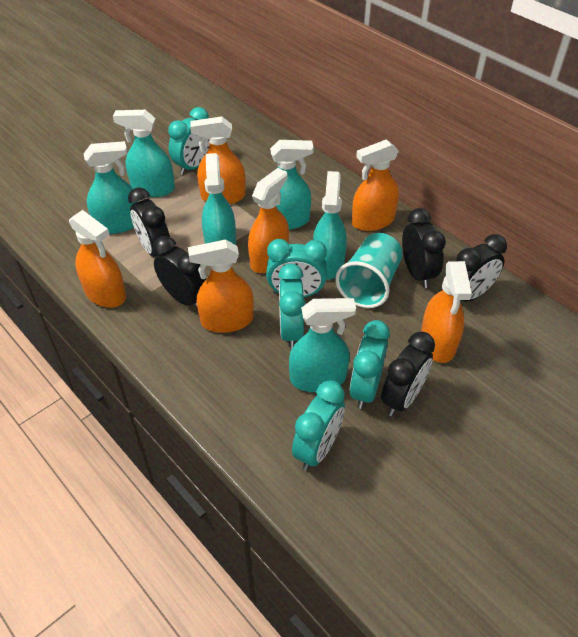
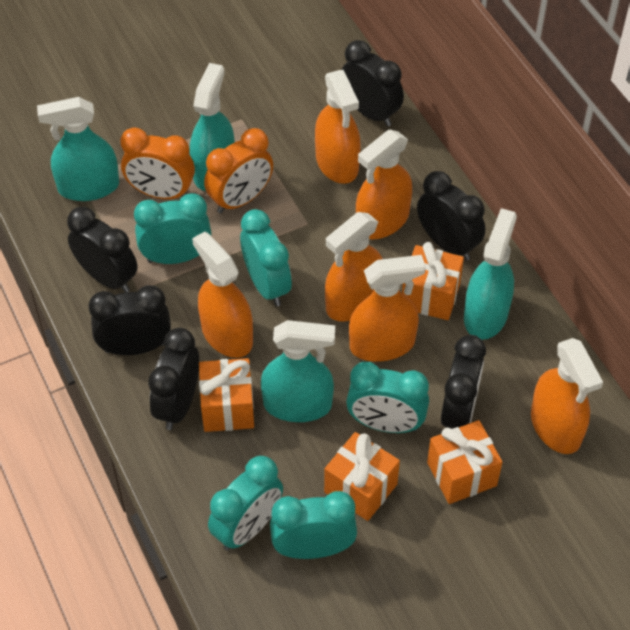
black clock: 5 -> 6
orange clock: 0 -> 2
orange gift: 0 -> 4
turquoise cup: 1 -> 0
turquoise spray bottle: 6 -> 4

